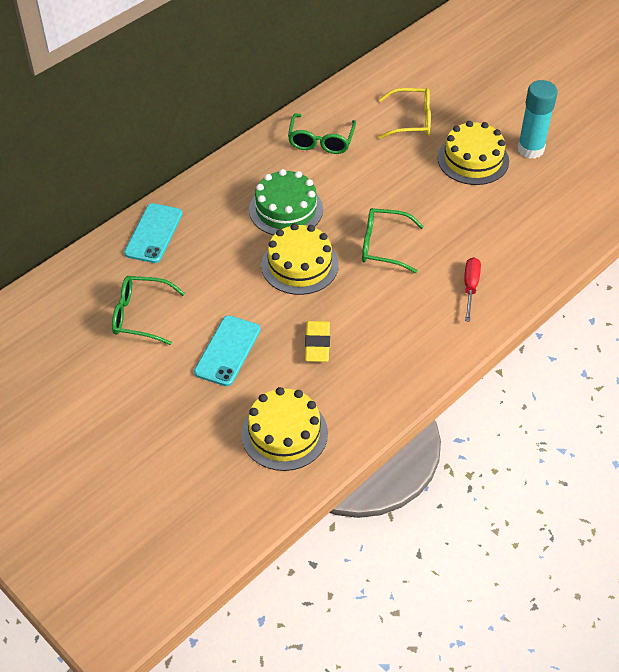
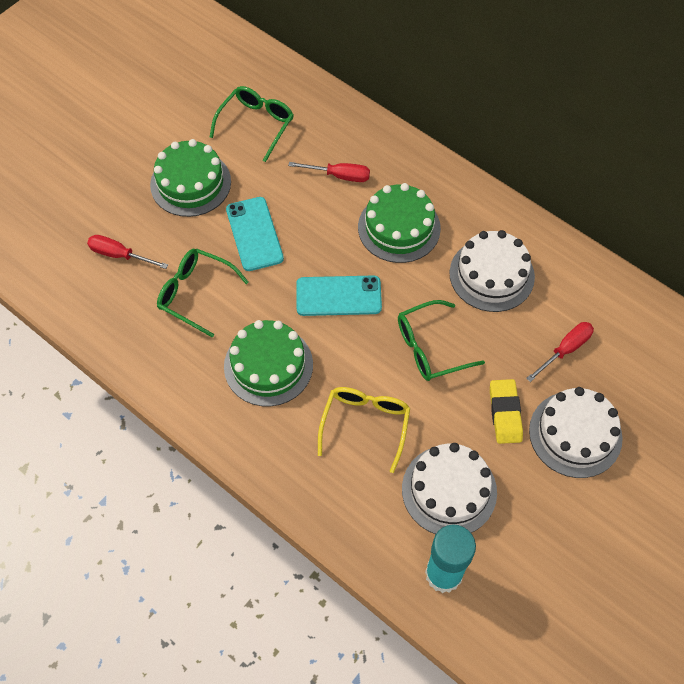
green cake: 1 -> 3
red screwdriver: 1 -> 3
white cake: 0 -> 3
yellow cake: 3 -> 0

